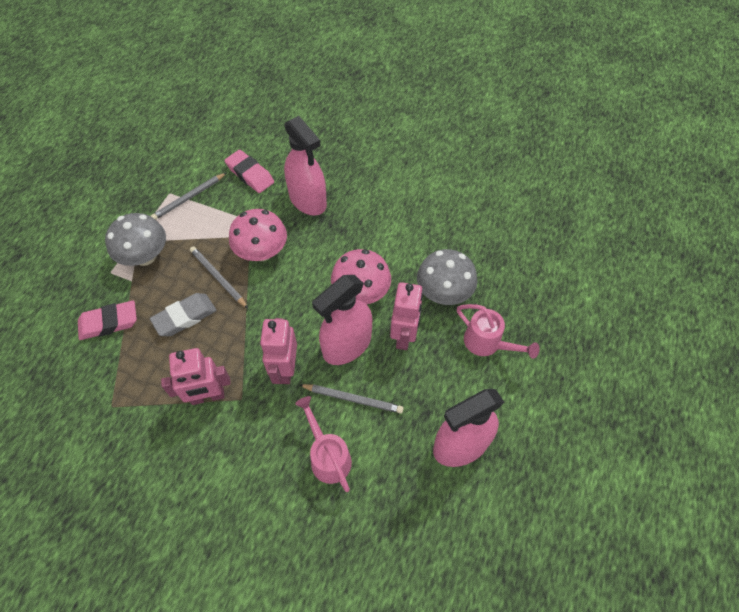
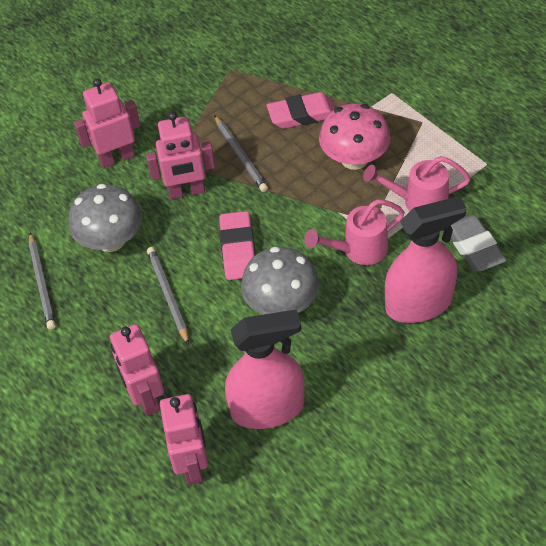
pink mushroom: 2 -> 1
pink robot: 3 -> 4
pink spray bottle: 3 -> 2

